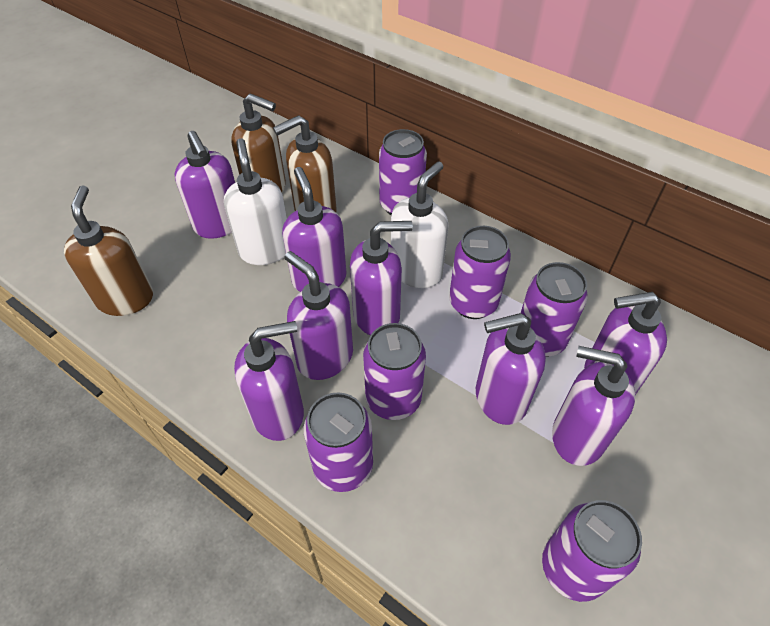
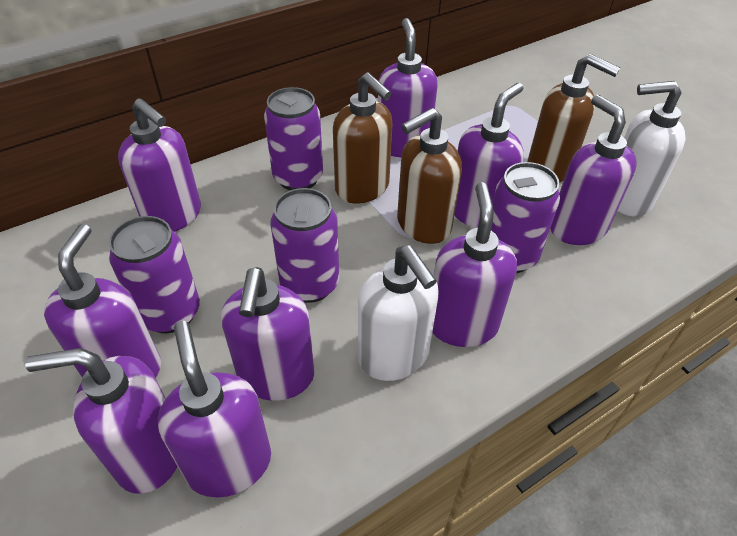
purple can: 6 -> 4
purple soap dispenser: 8 -> 9

